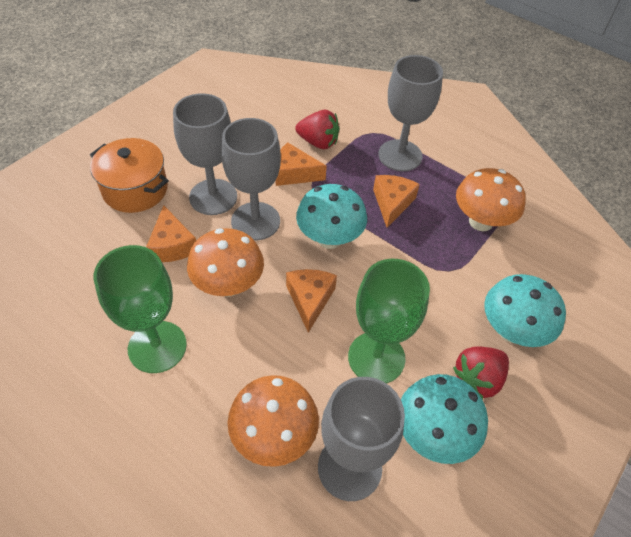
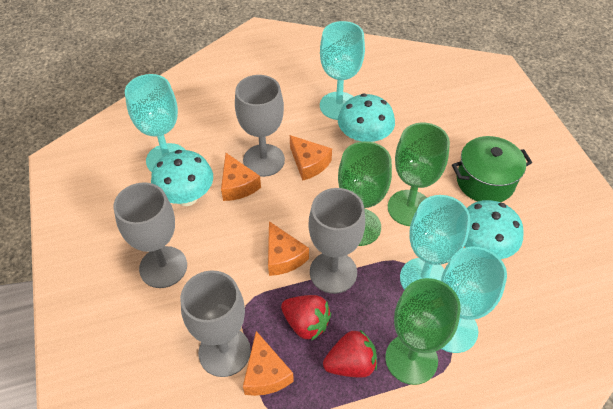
green goblet: 2 -> 3
green pot: 0 -> 1
orange mushroom: 3 -> 0
orange pot: 1 -> 0
turquoise goblet: 0 -> 4

